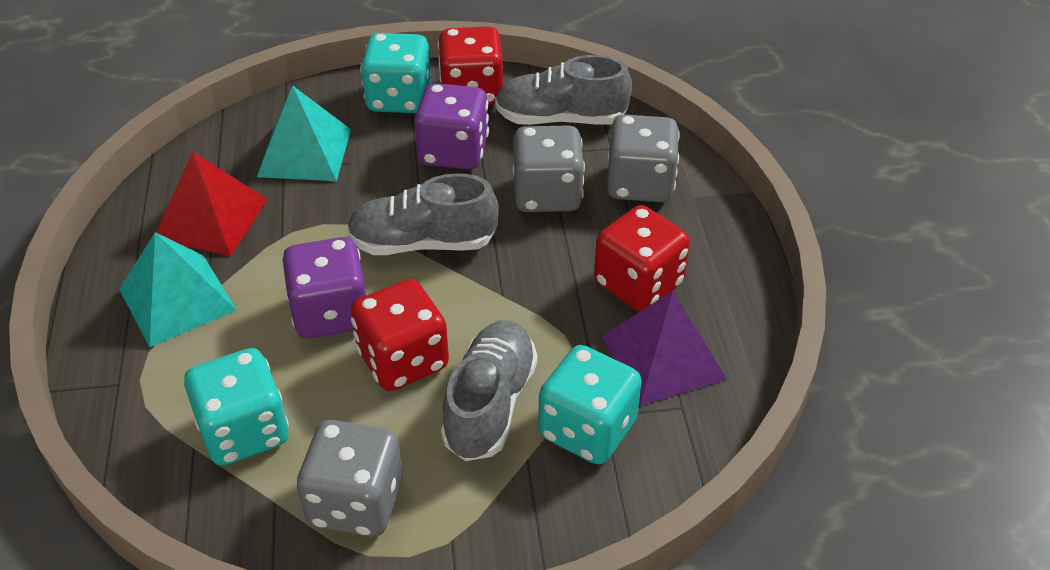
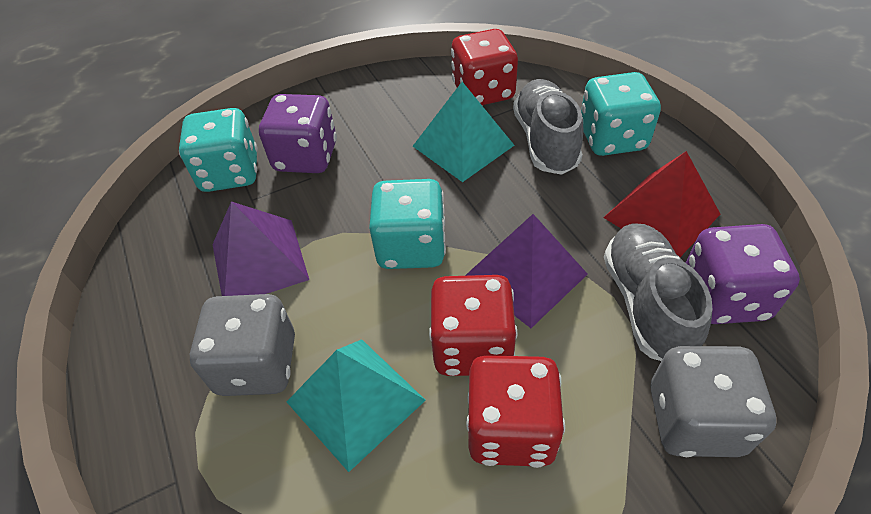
grey dice: 3 -> 2
grey shoe: 3 -> 2
purple pyramid: 1 -> 2

